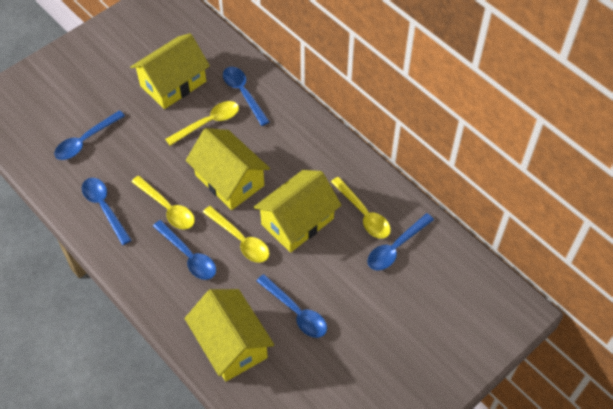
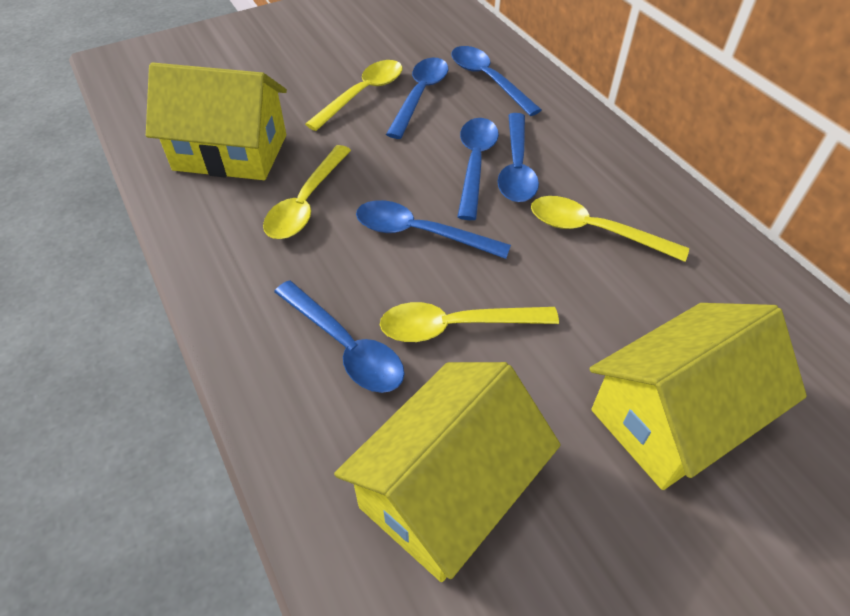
yellow house: 4 -> 3

